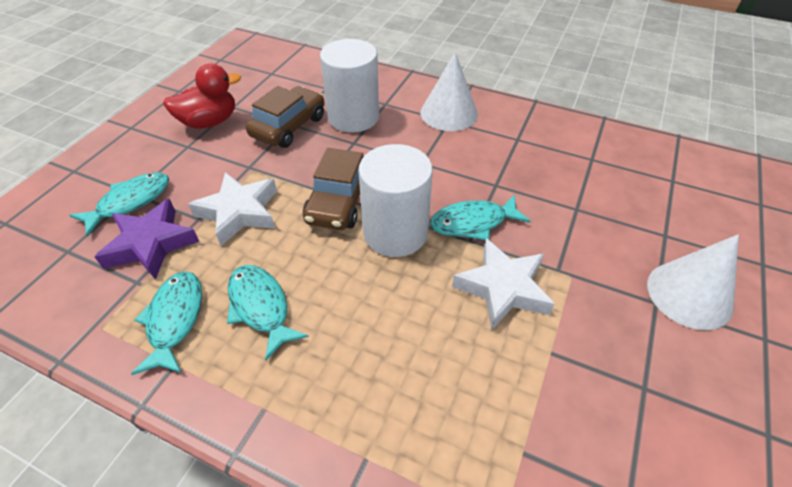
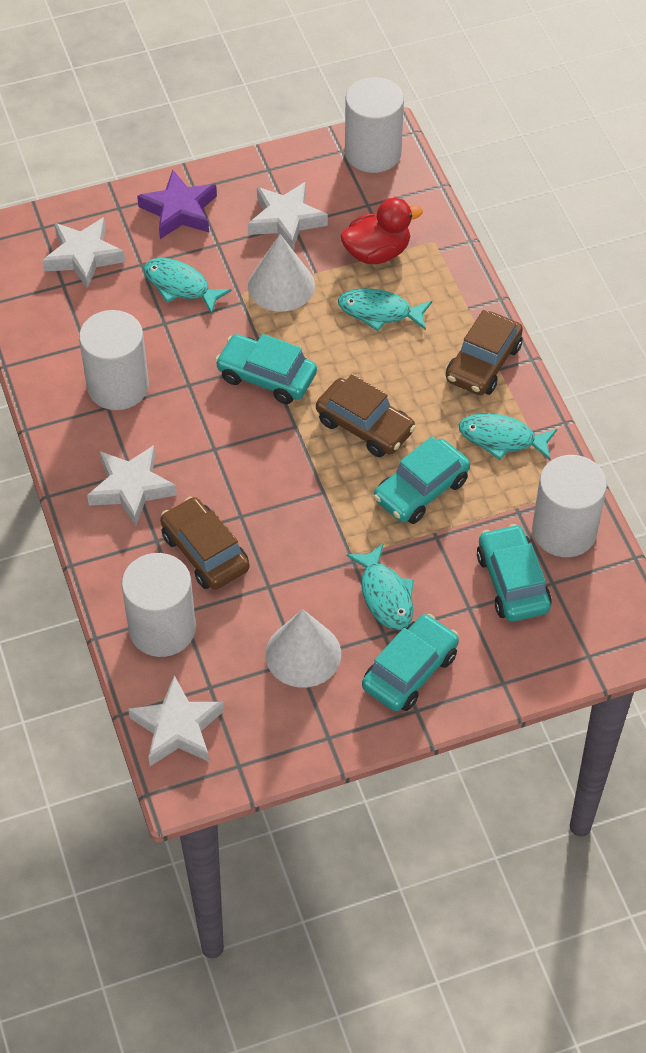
brown car: 2 -> 3
turquoise car: 0 -> 4
white cylinder: 2 -> 4
white star: 2 -> 4

